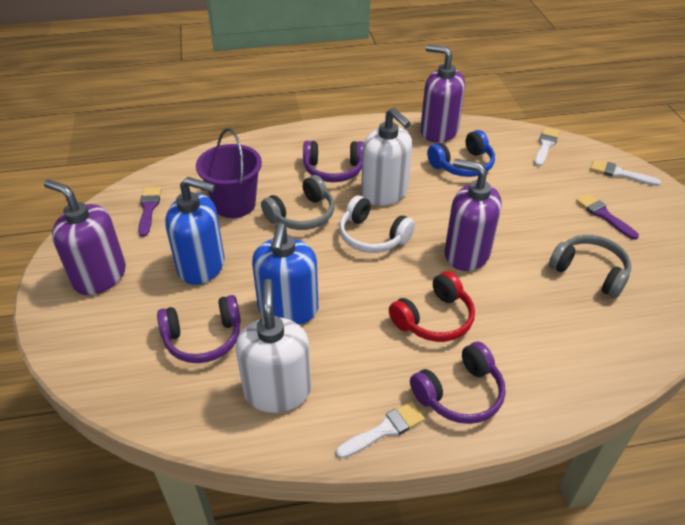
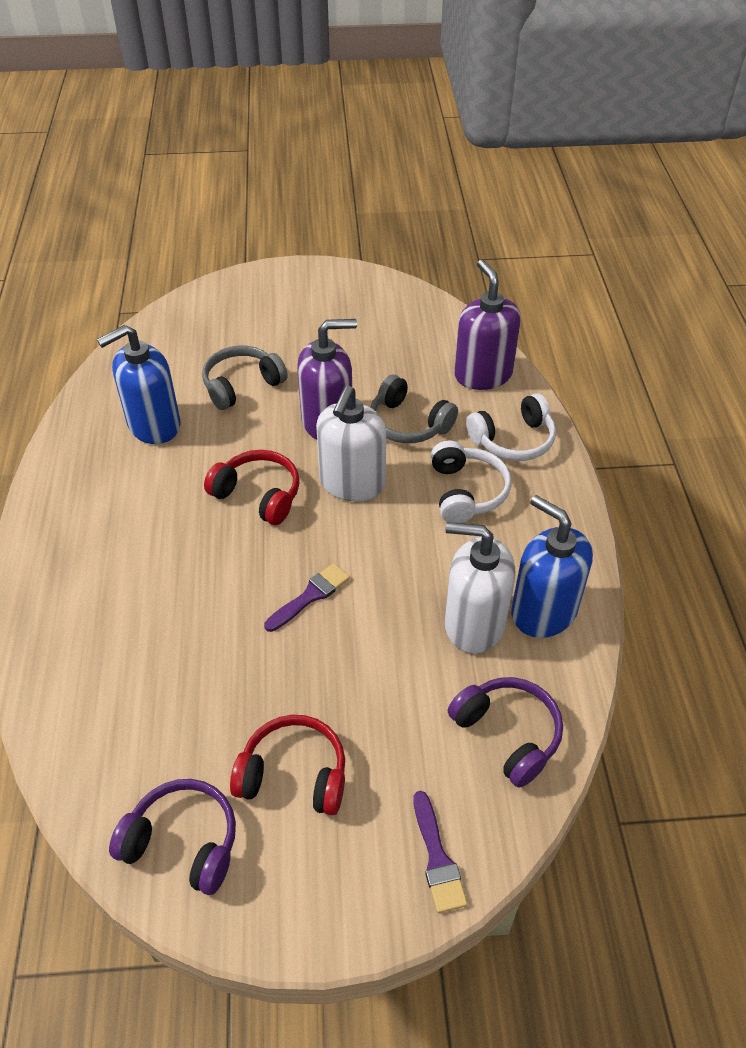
blue headphones: 1 -> 0
purple bucket: 1 -> 0
purple headphones: 3 -> 2
purple soap dispenser: 3 -> 2
red headphones: 1 -> 2
white brush: 3 -> 0
white headphones: 1 -> 2

